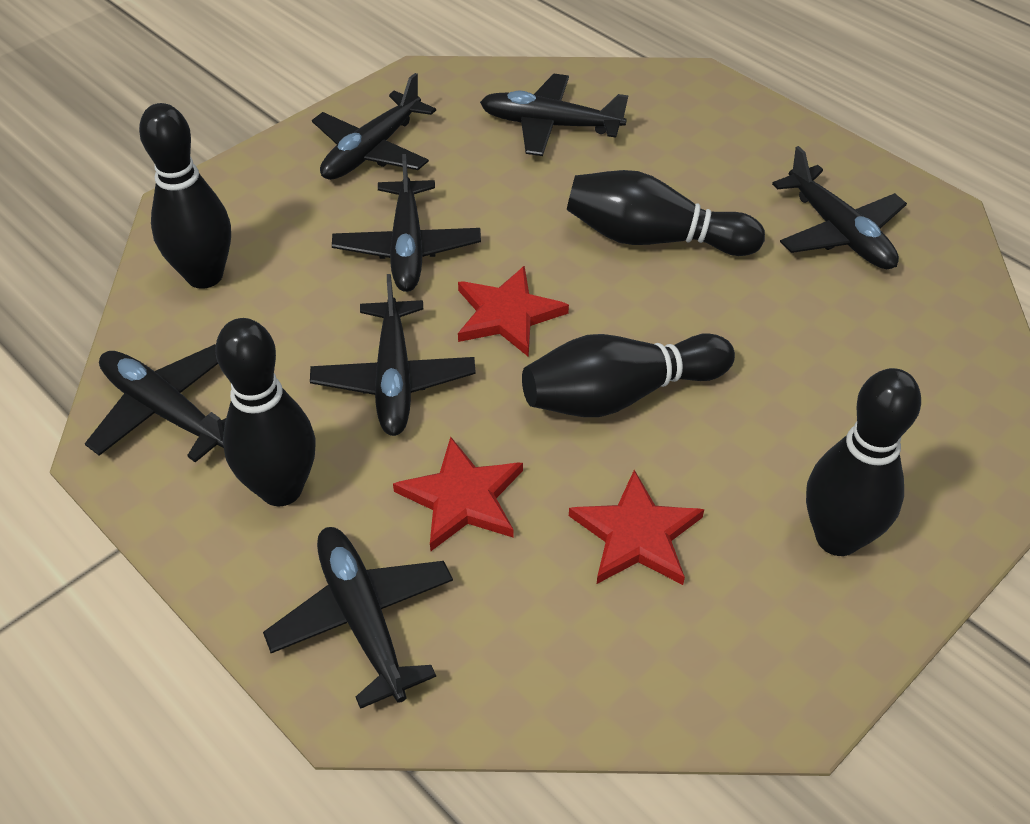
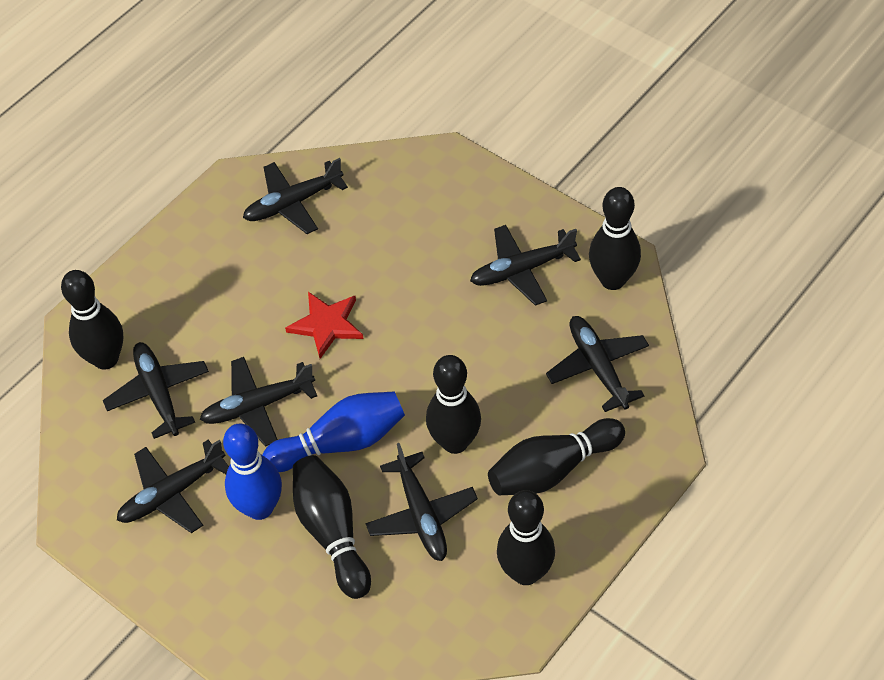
black bowling pin: 5 -> 6
blue bowling pin: 0 -> 2
red star: 3 -> 1

